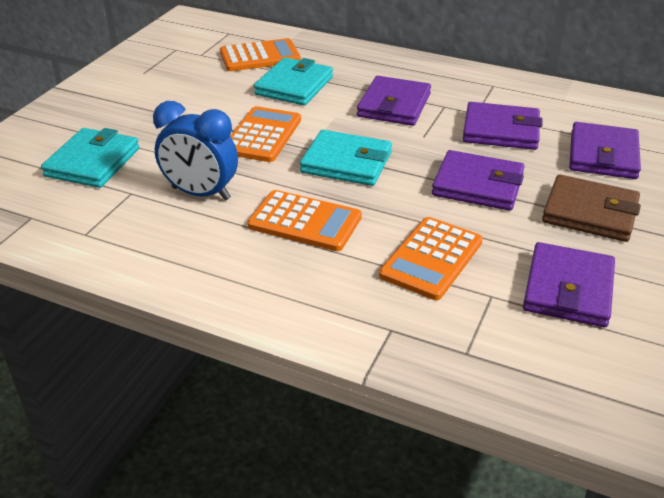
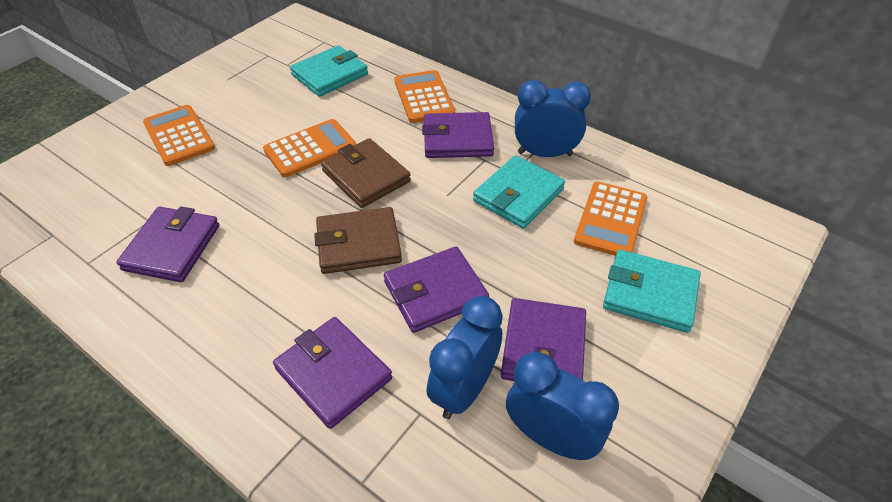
blue clock: 1 -> 3
brown wallet: 1 -> 2

